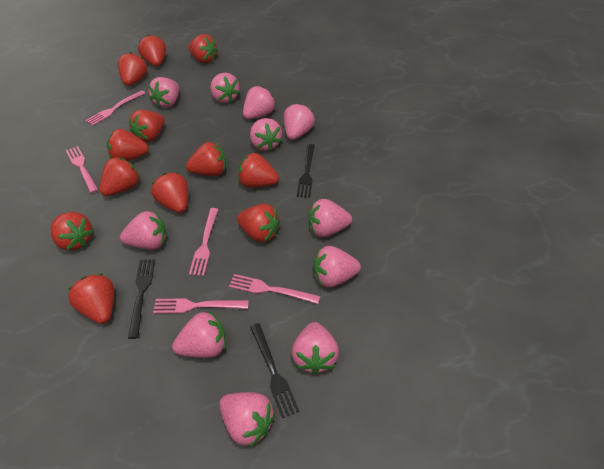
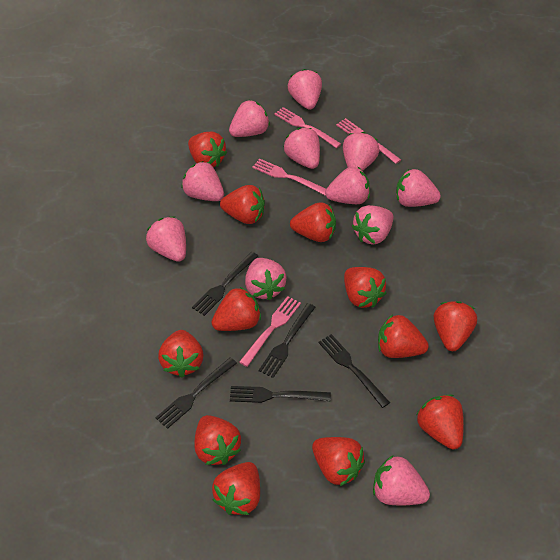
black fork: 3 -> 5
pink fork: 5 -> 4

